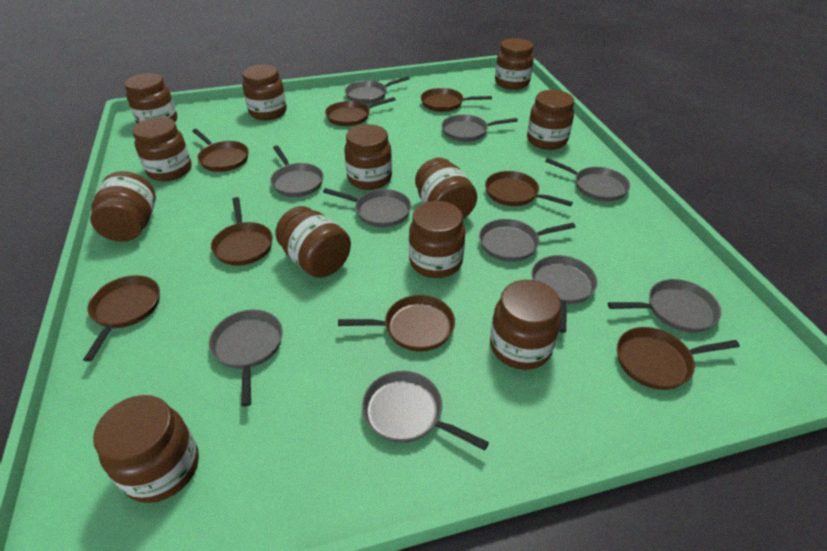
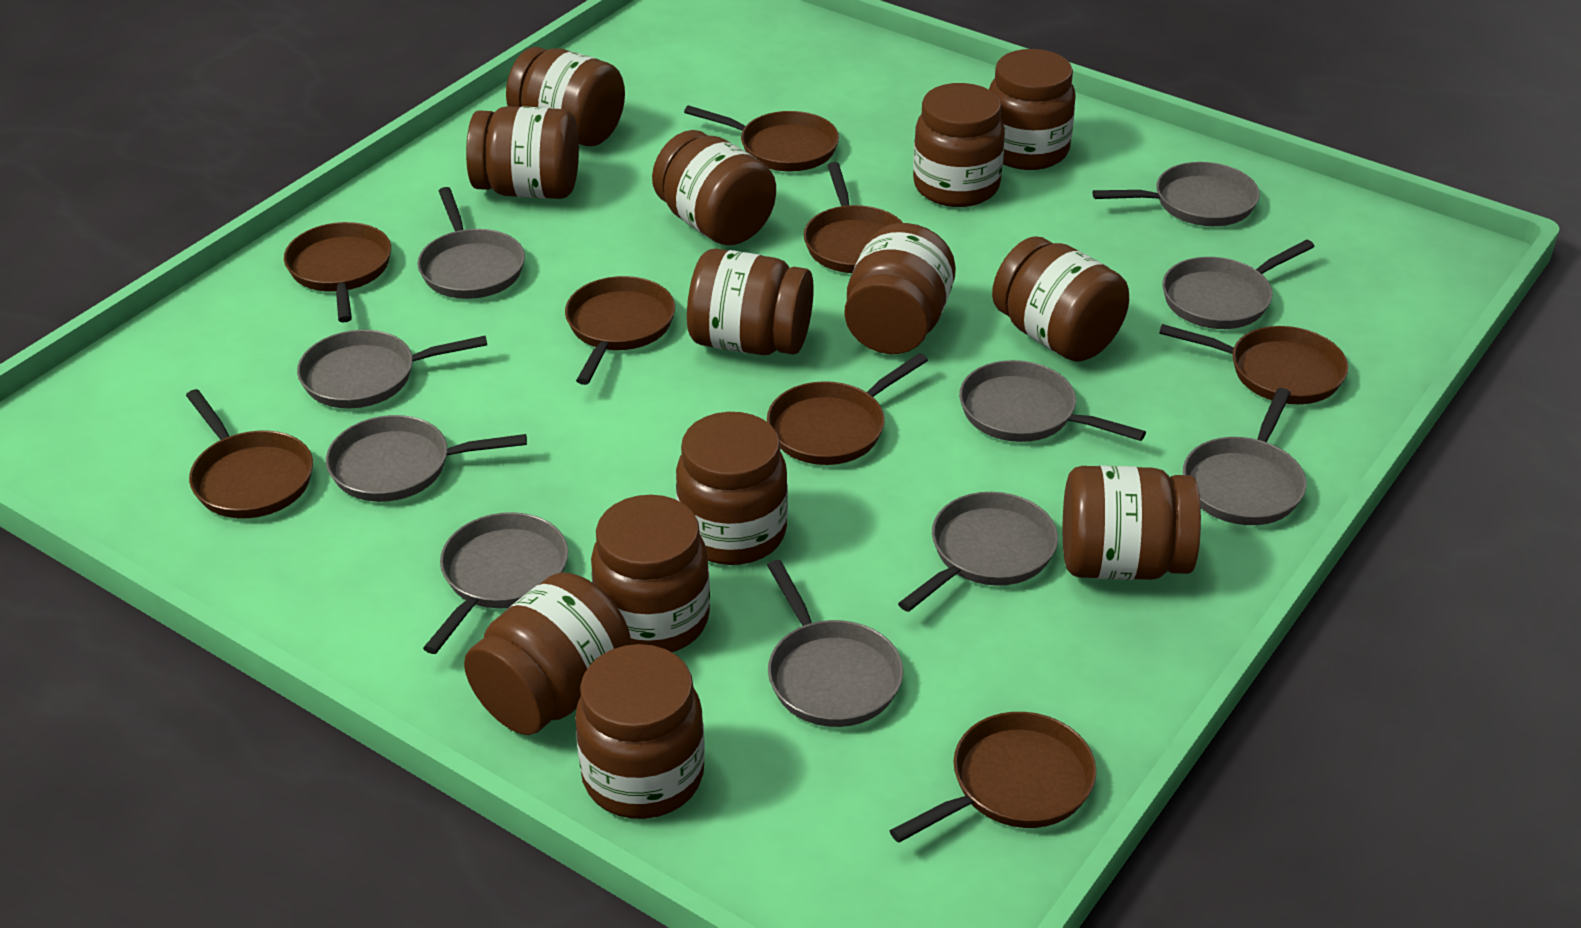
brown jar: 12 -> 13

